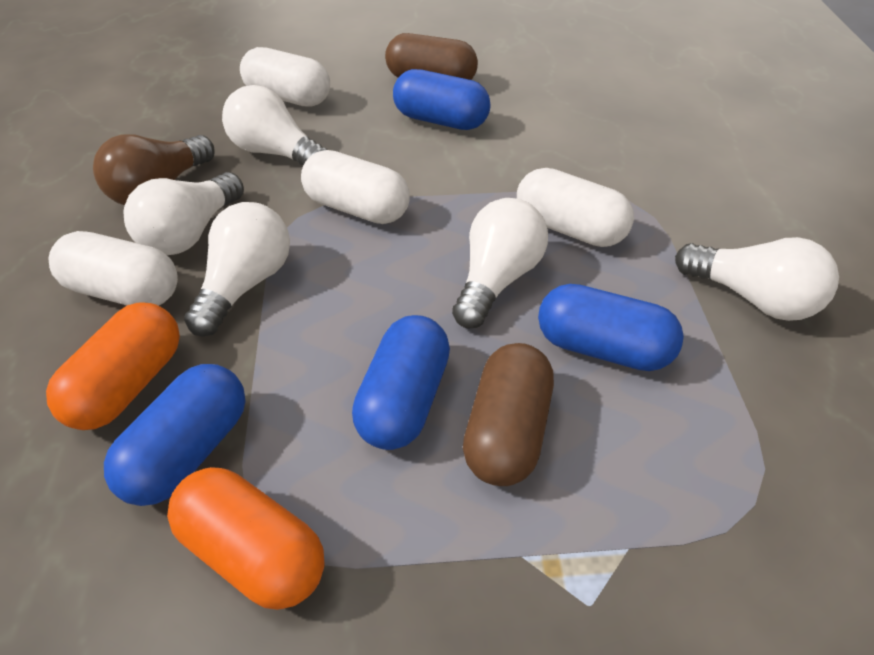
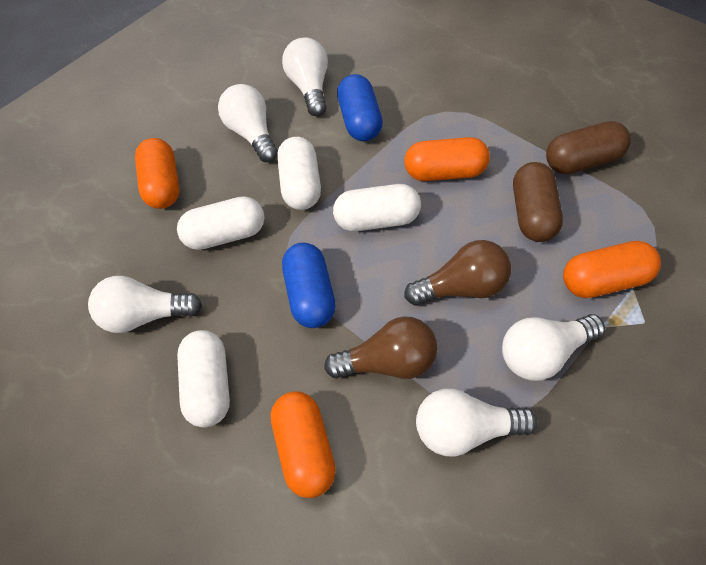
blue capsule: 4 -> 2
brown light bulb: 1 -> 2
orange capsule: 2 -> 4

